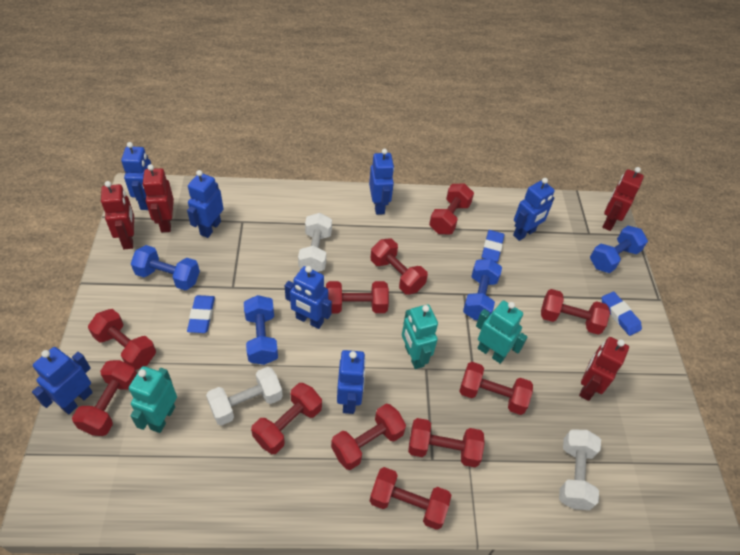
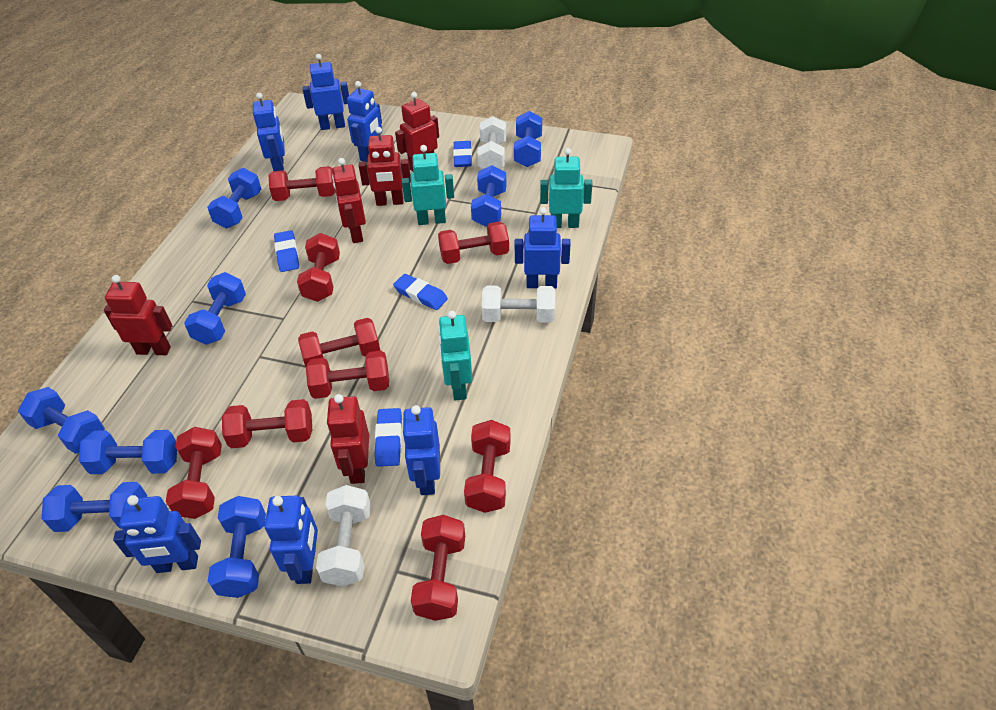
blue dumbbell: 4 -> 8
blue eraser: 3 -> 4
red dumbbell: 11 -> 9
red robot: 4 -> 5

